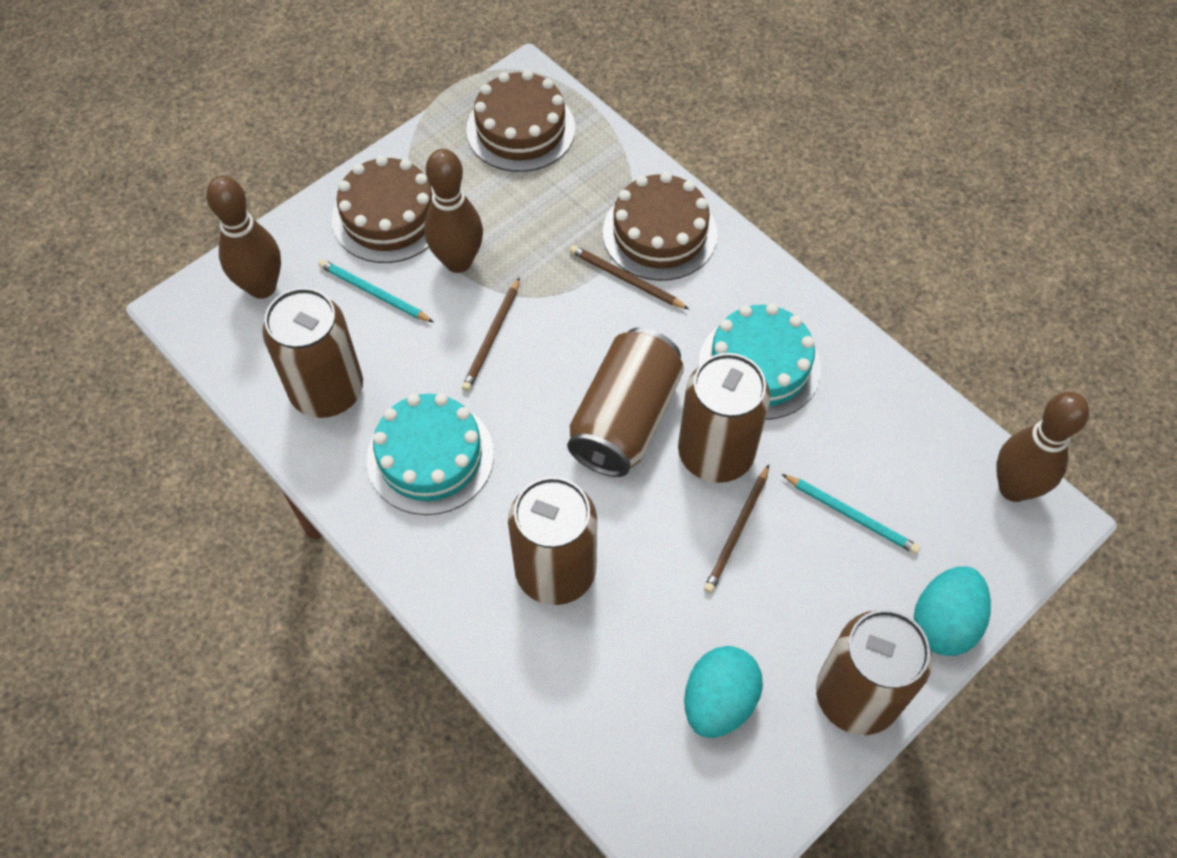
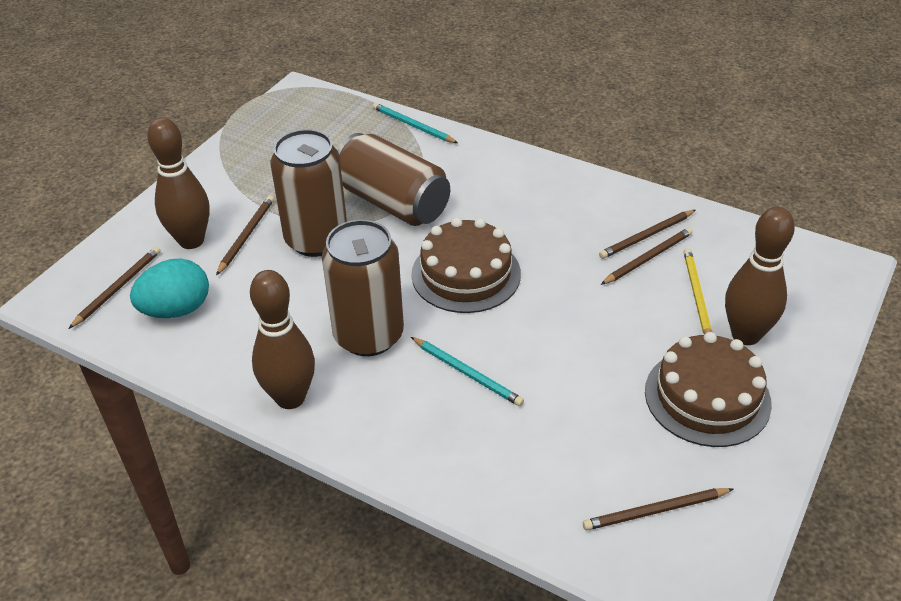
brown cake: 3 -> 2
brown can: 5 -> 3
brown pencil: 3 -> 5
turquoise cake: 2 -> 0
turquoise egg: 2 -> 1
yellow pencil: 0 -> 1

